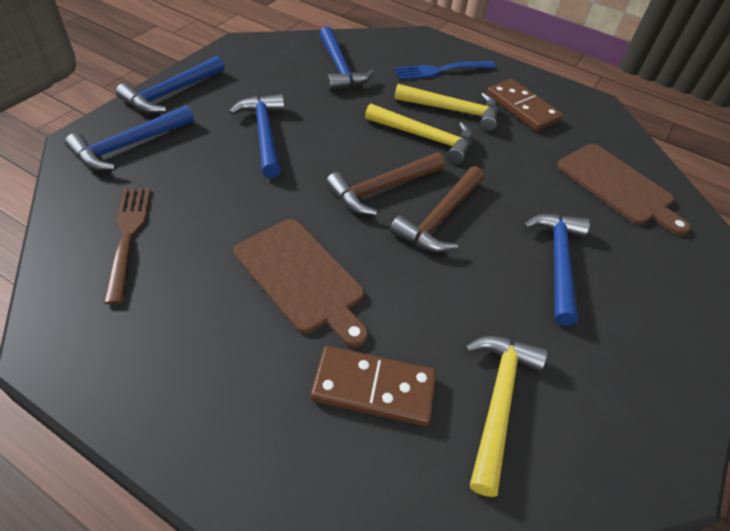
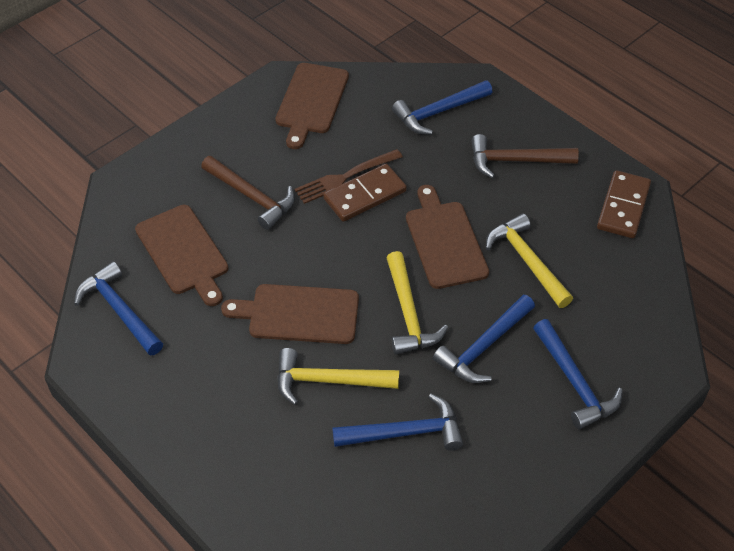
blue fork: 1 -> 0
brown cutting board: 2 -> 4

